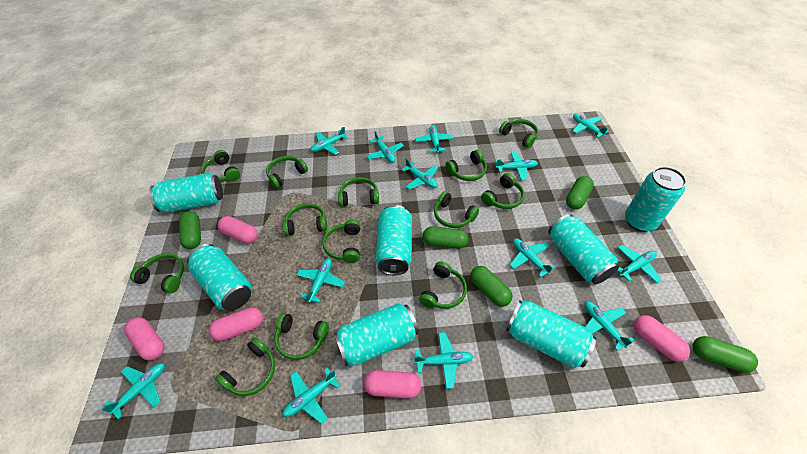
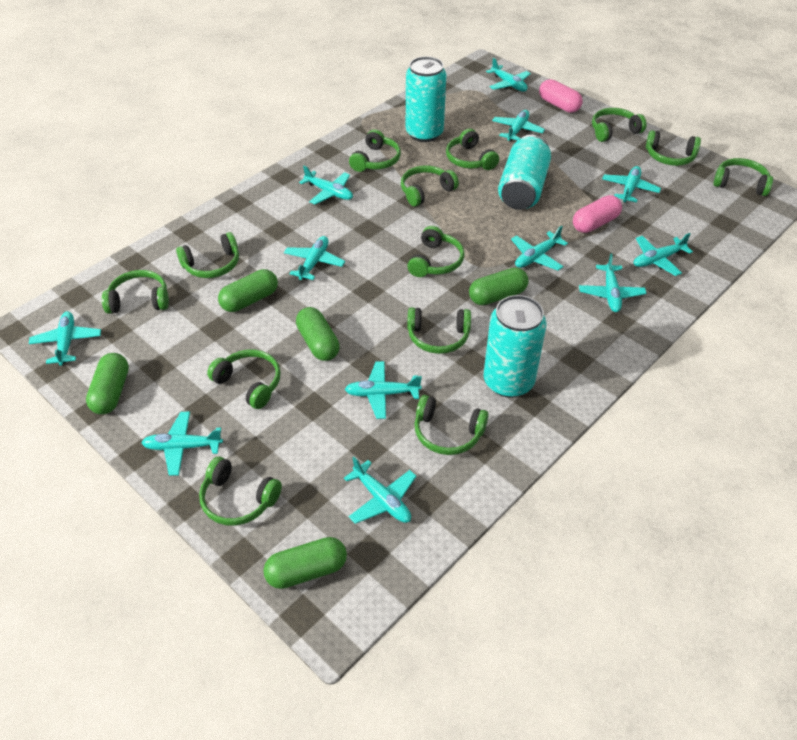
pink capsule: 5 -> 2
turquoise can: 7 -> 3
turquoise plane: 13 -> 12

